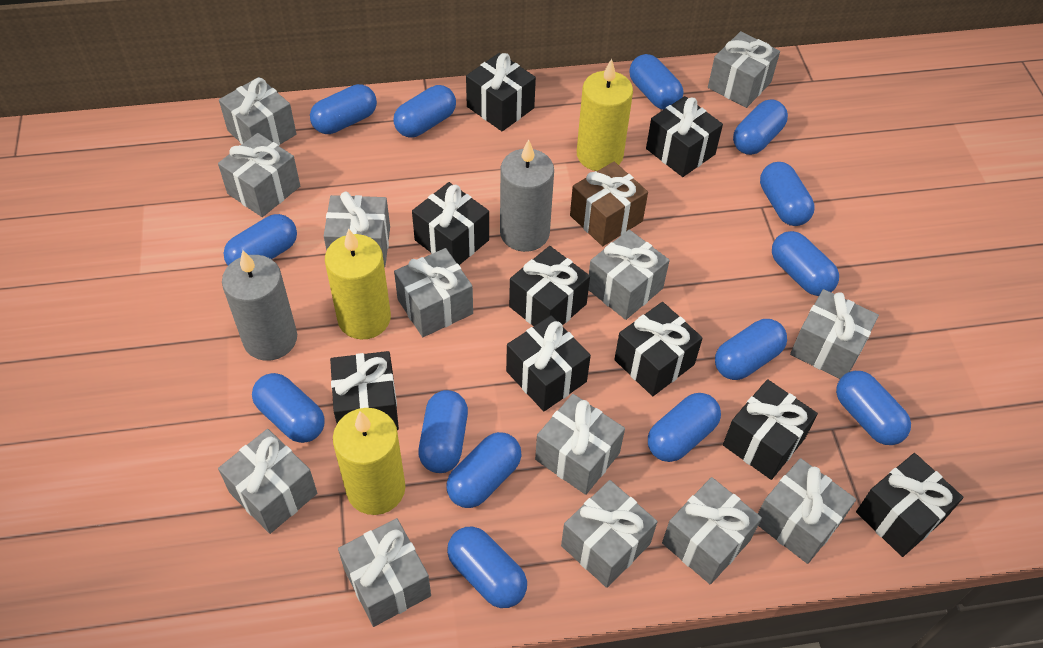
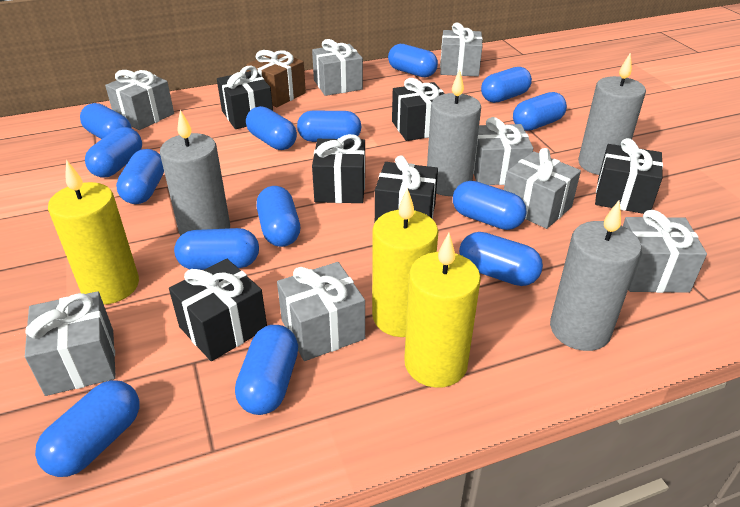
black gift: 9 -> 6
grey candle: 2 -> 4
grey gift: 13 -> 8

